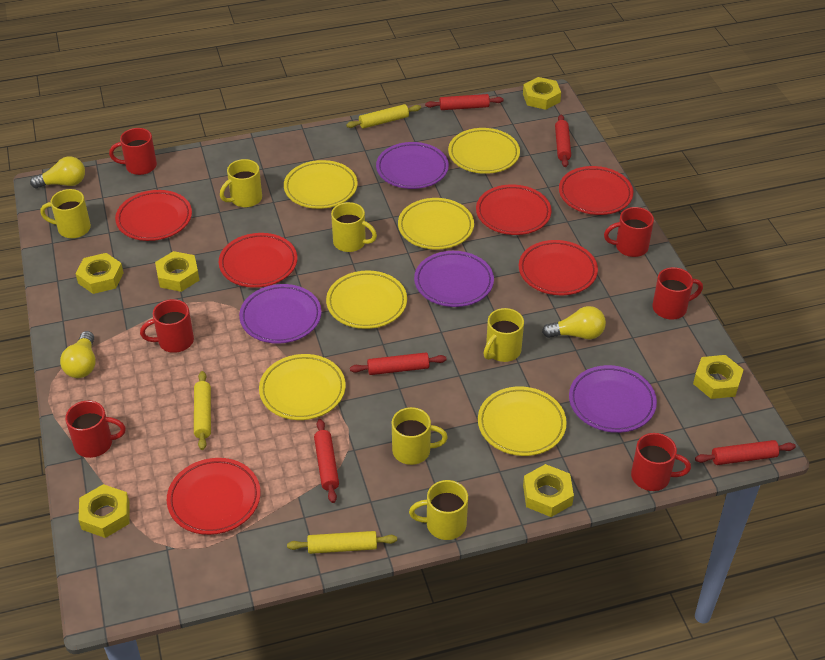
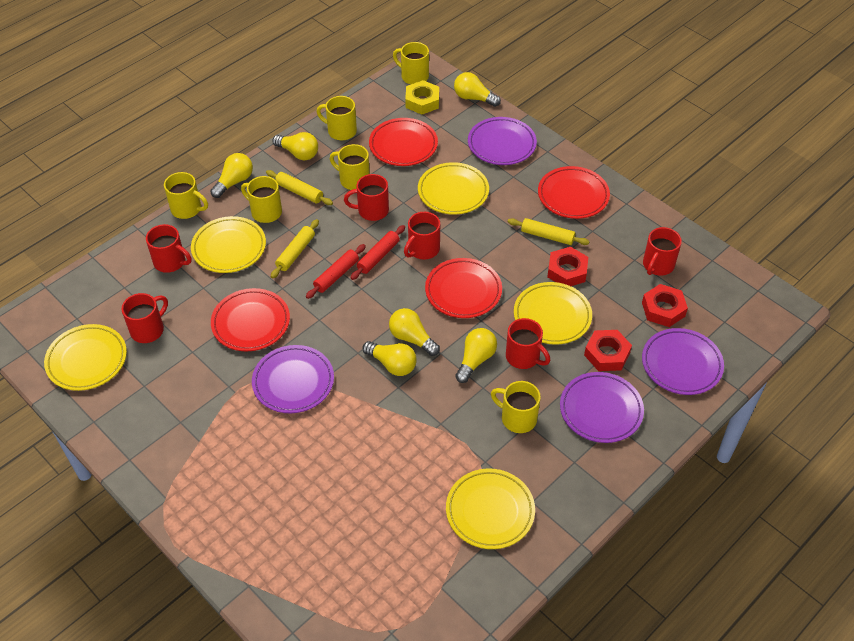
red nut: 0 -> 3
red plate: 6 -> 4
red rolling pin: 5 -> 2
yellow light bulb: 3 -> 6
yellow nut: 6 -> 1
yellow plate: 6 -> 5

